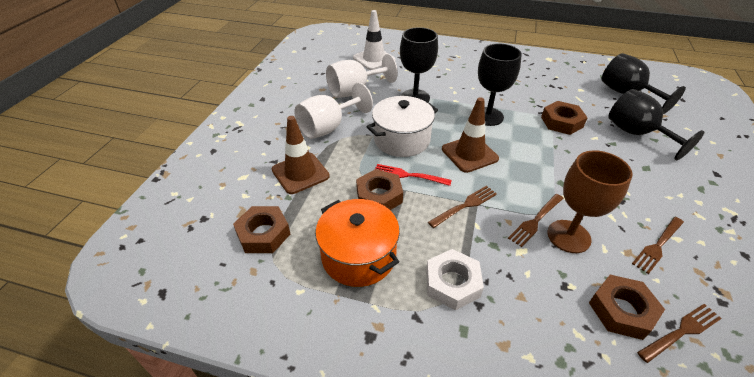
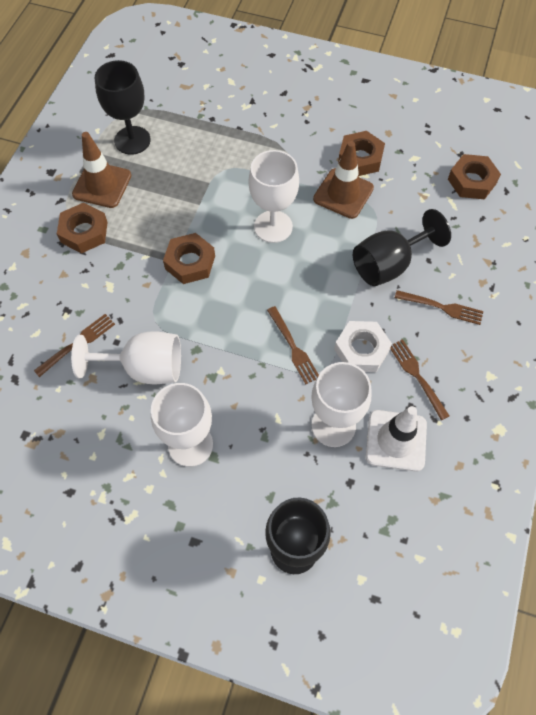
black goblet: 4 -> 3
brown goblet: 1 -> 0
orange pot: 1 -> 0
red fork: 1 -> 0
white goblet: 2 -> 4
white pot: 1 -> 0

